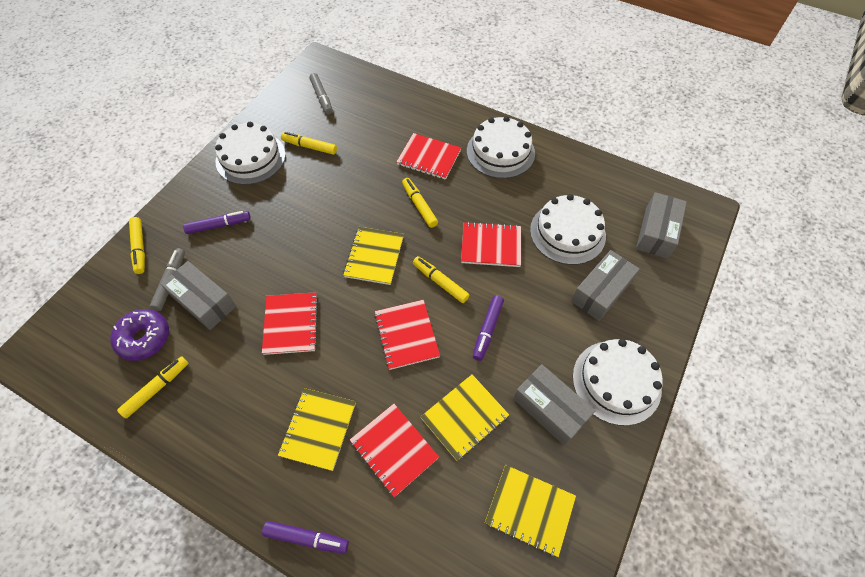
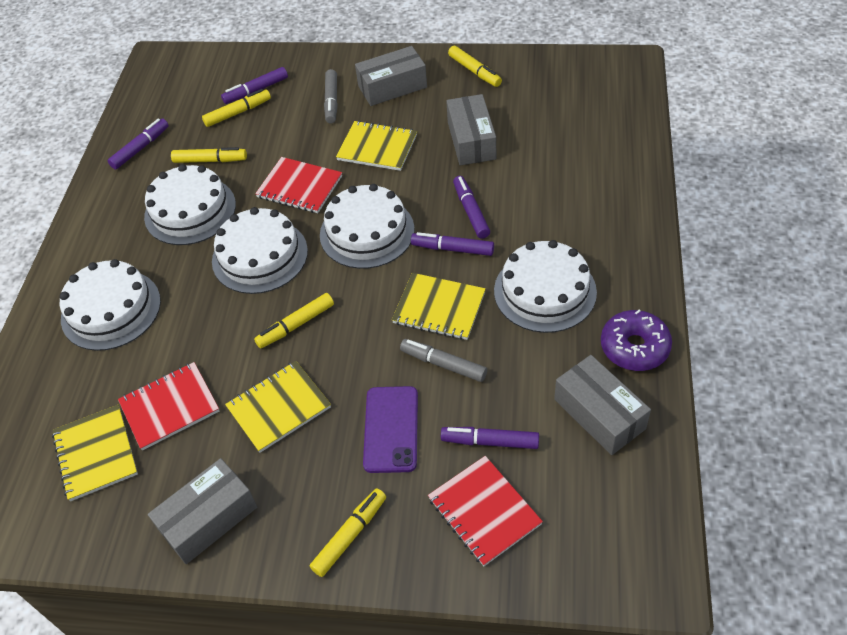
purple marker: 3 -> 5
purple phone: 0 -> 1
red notebook: 5 -> 3
white cake: 4 -> 5

